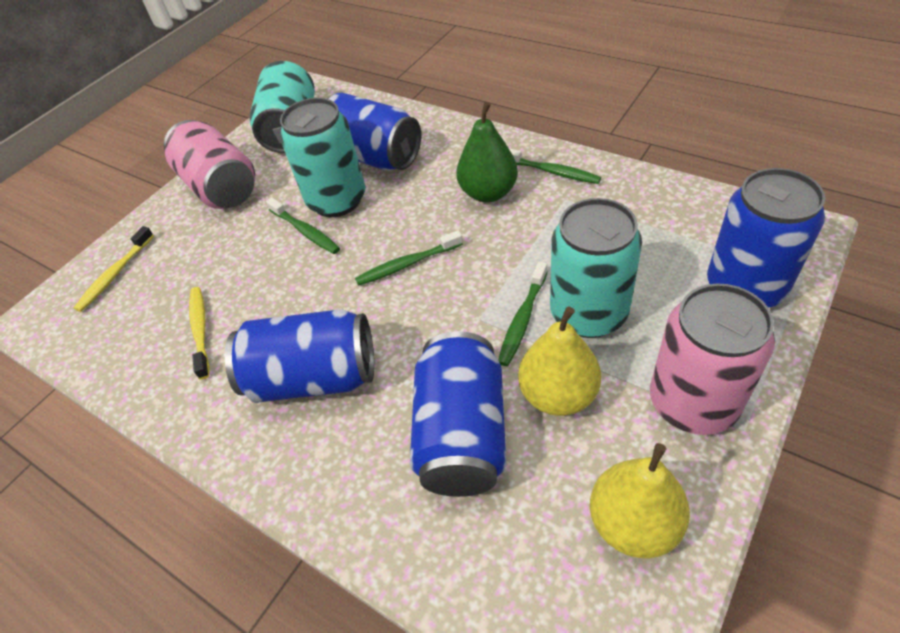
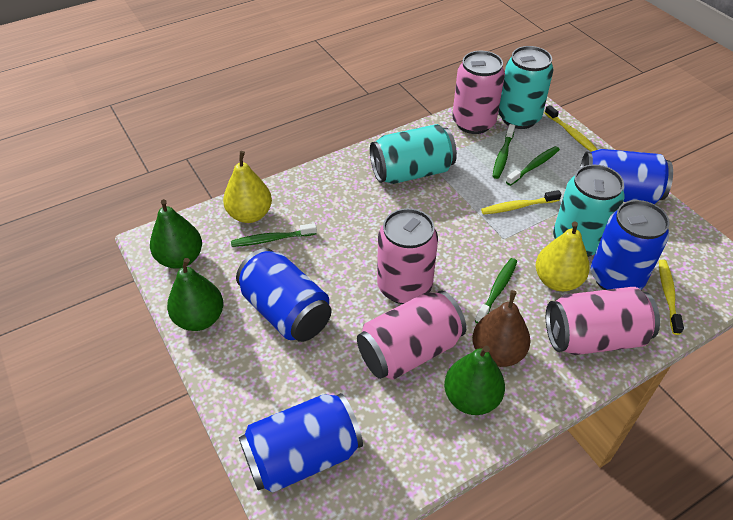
brown pear: 0 -> 1
green pear: 1 -> 3
pink can: 2 -> 4
yellow toothbrush: 2 -> 3

